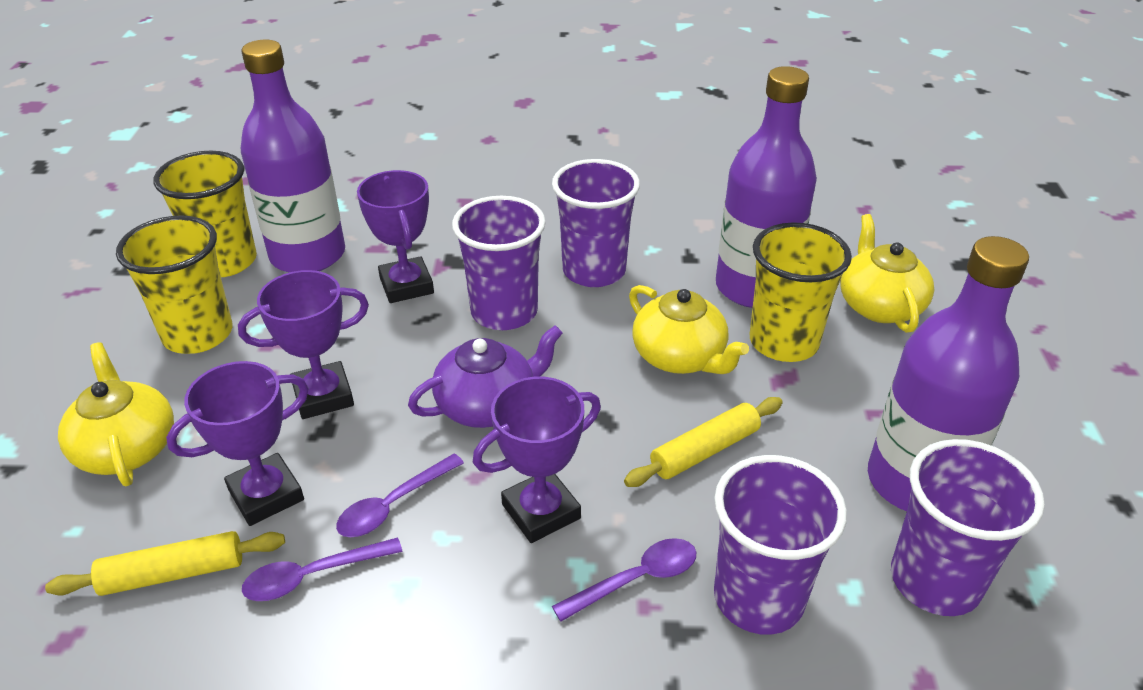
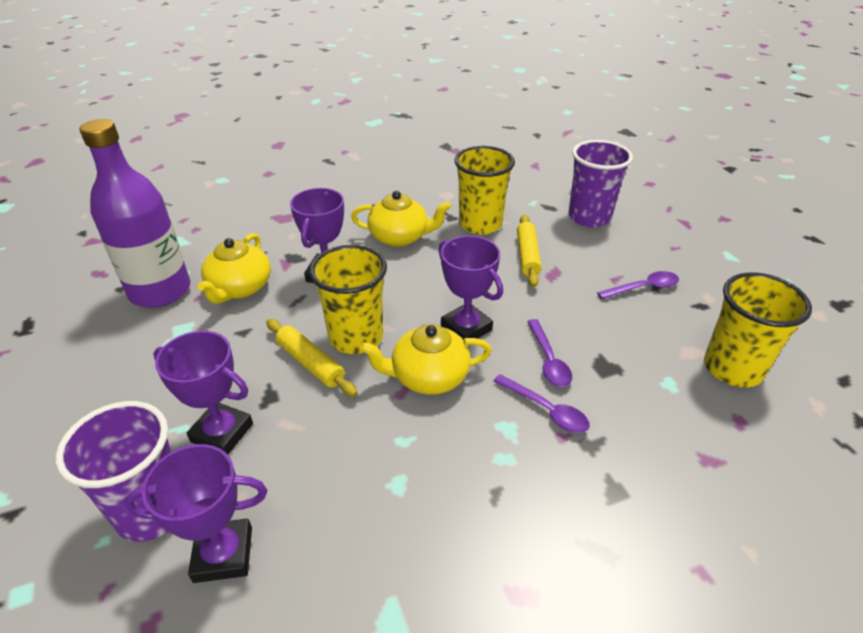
purple bottle: 3 -> 1
purple cup: 4 -> 2
purple teapot: 1 -> 0

